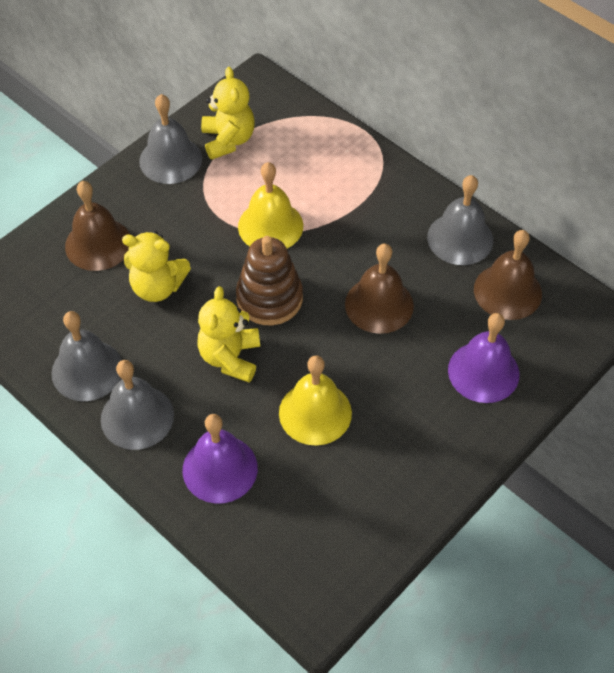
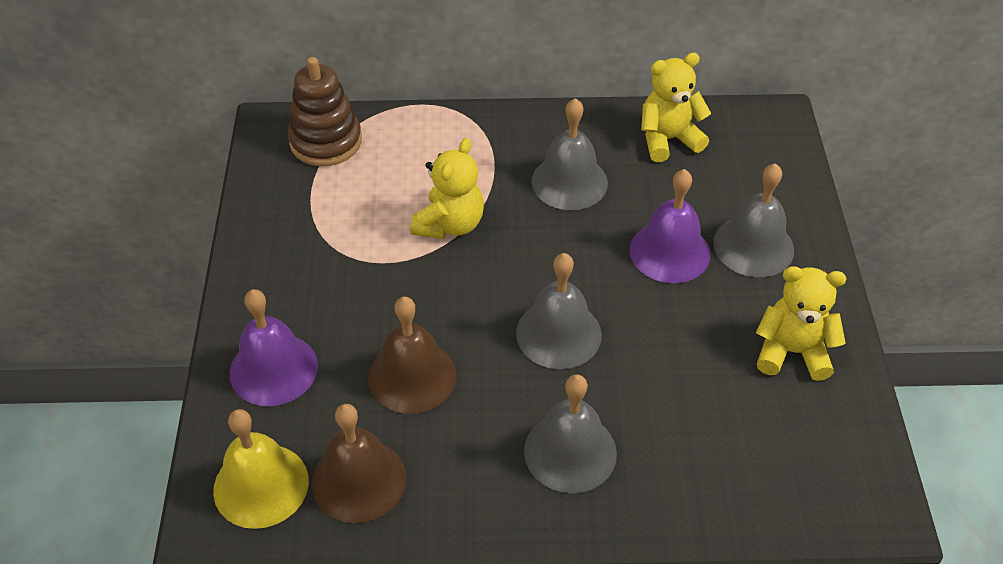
brown bell: 3 -> 2
yellow bell: 2 -> 1

